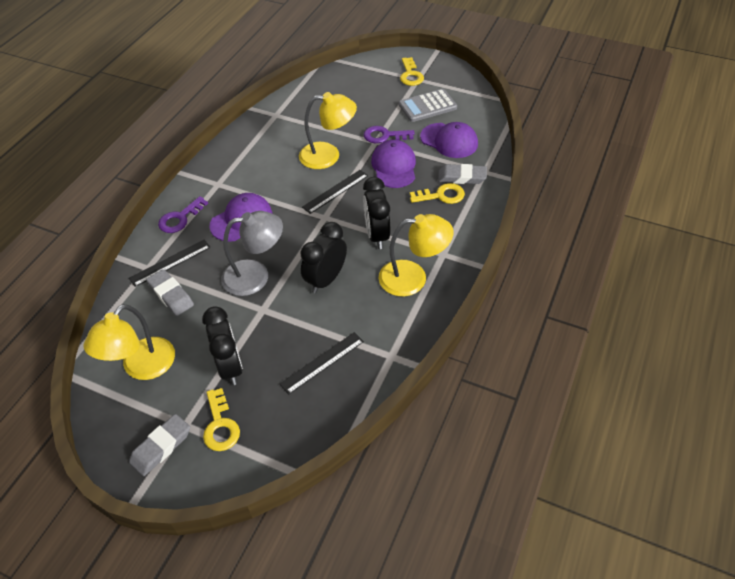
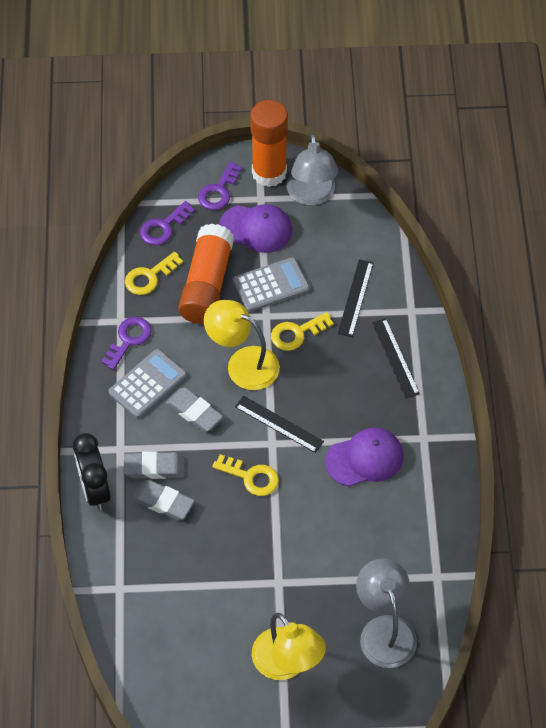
black clock: 3 -> 1
grey calculator: 1 -> 2
grey lamp: 1 -> 2
orange glue stick: 0 -> 2
purple cap: 3 -> 2
purple key: 2 -> 3
yellow lamp: 3 -> 2

